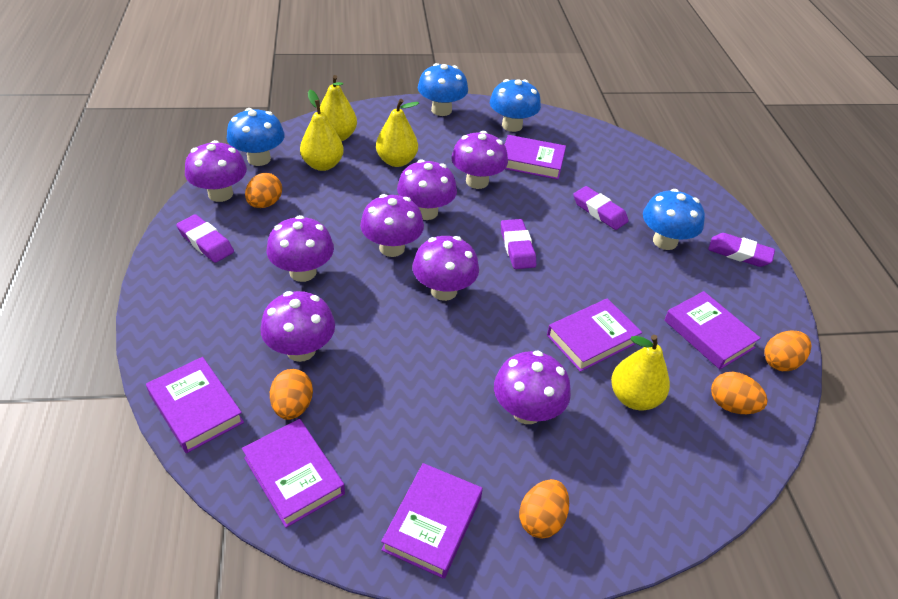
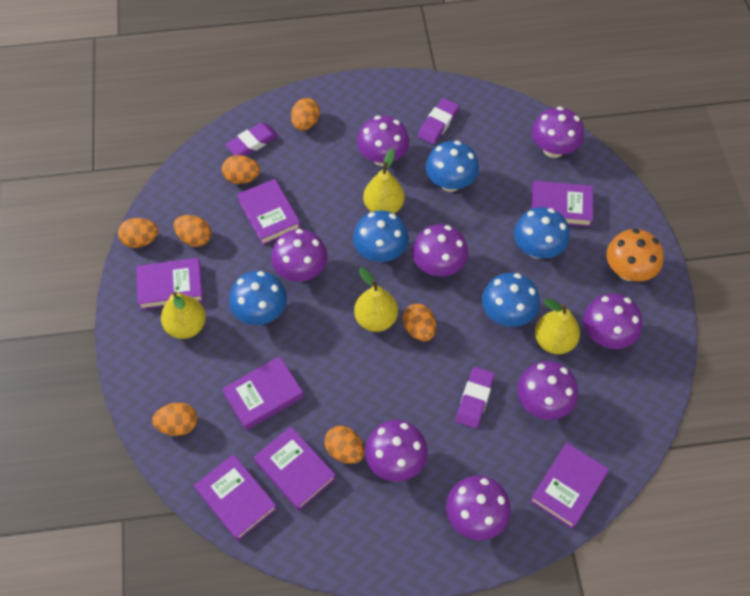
blue mushroom: 4 -> 5
orange egg: 5 -> 7
orange mushroom: 0 -> 1
purple book: 6 -> 7
purple eraser: 4 -> 3

